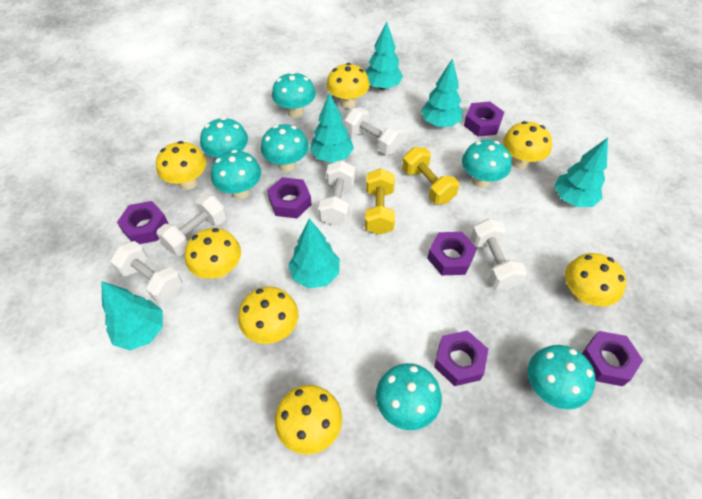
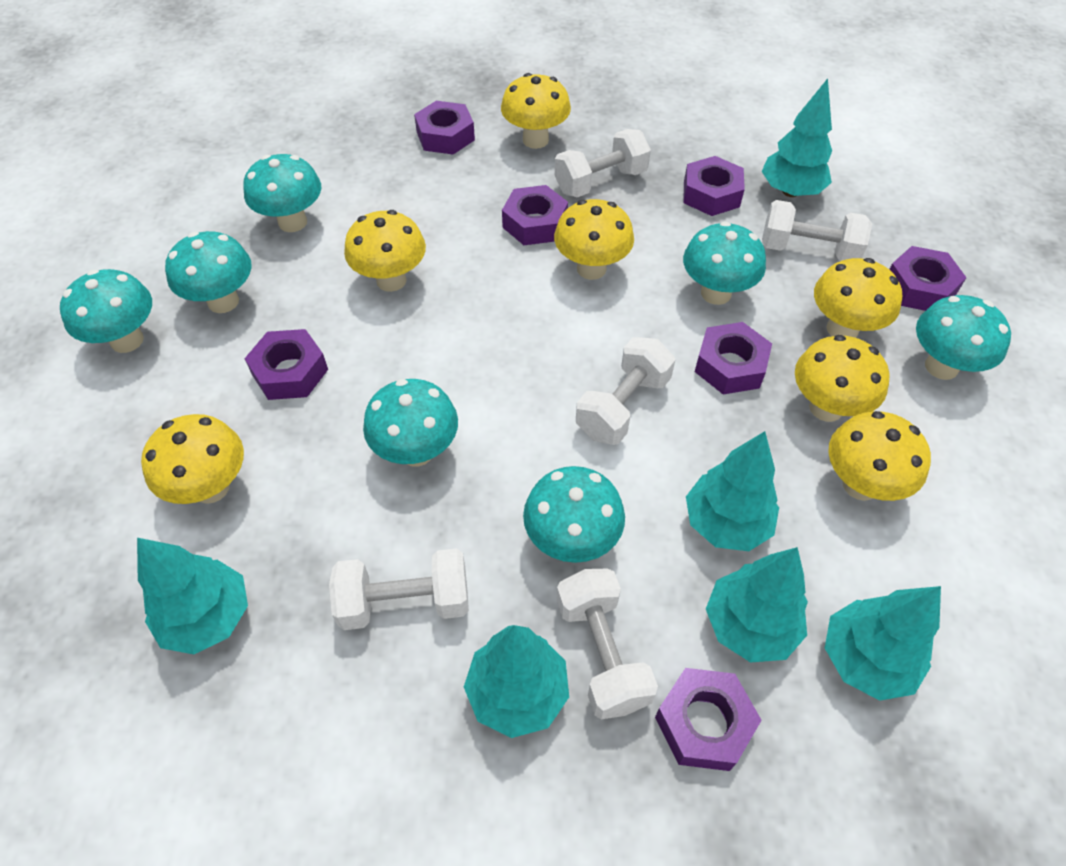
purple nut: 6 -> 7
yellow dumbbell: 2 -> 0

